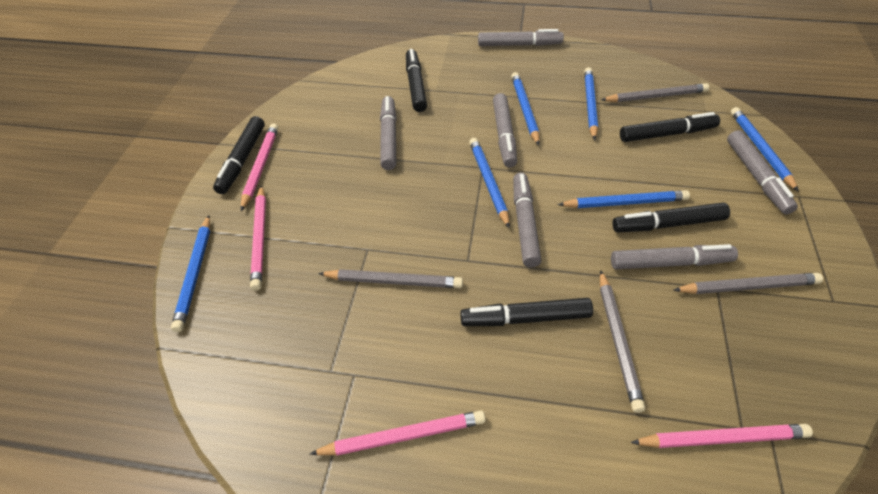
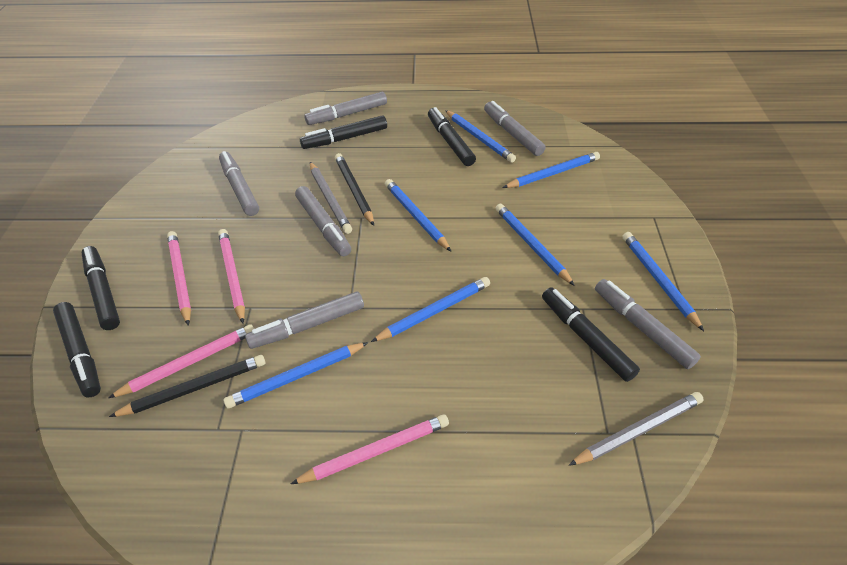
black pencil: 0 -> 2
blue pencil: 6 -> 7
grey pencil: 4 -> 2

